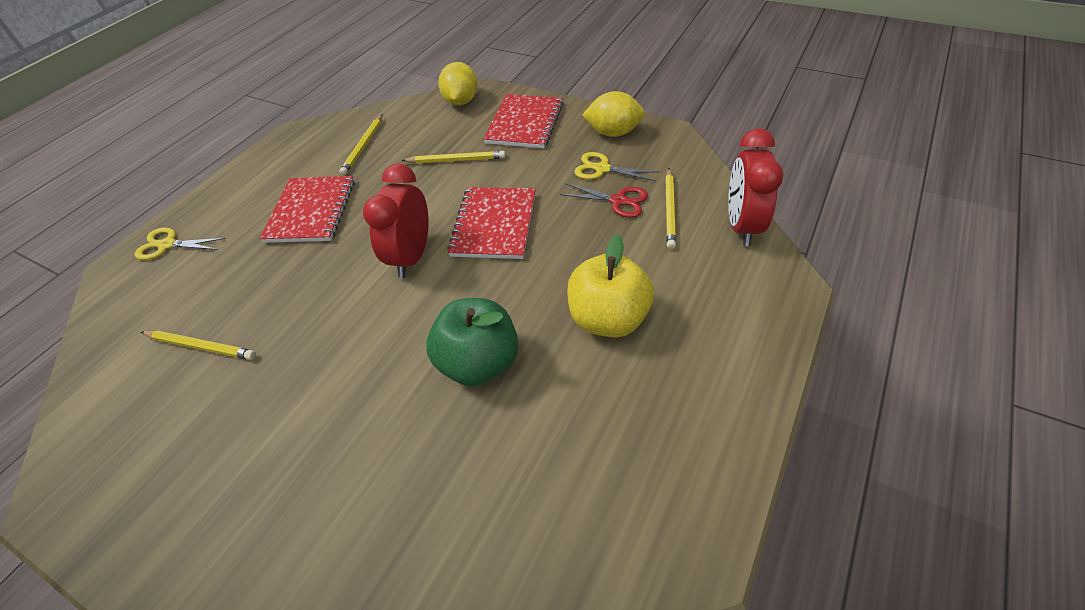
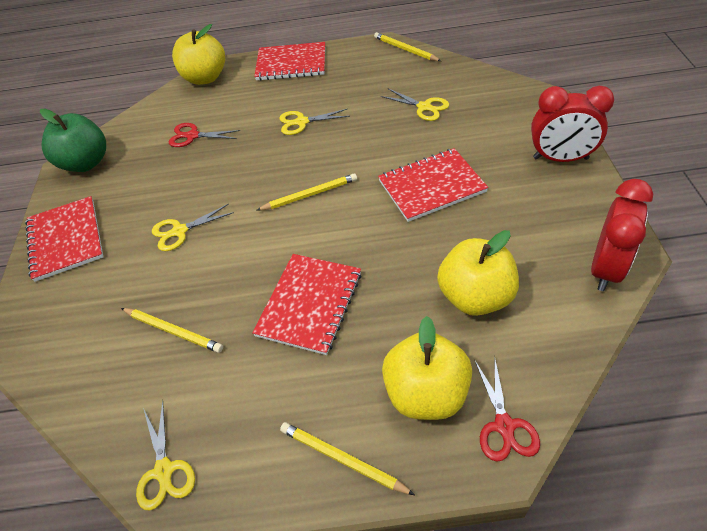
red notebook: 3 -> 4
red scissors: 1 -> 2
yellow apple: 1 -> 3
yellow lemon: 2 -> 0
yellow scissors: 2 -> 4

